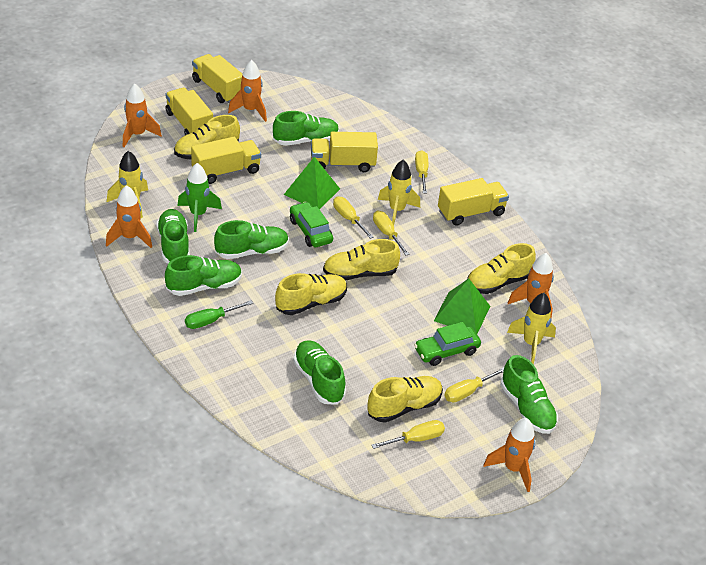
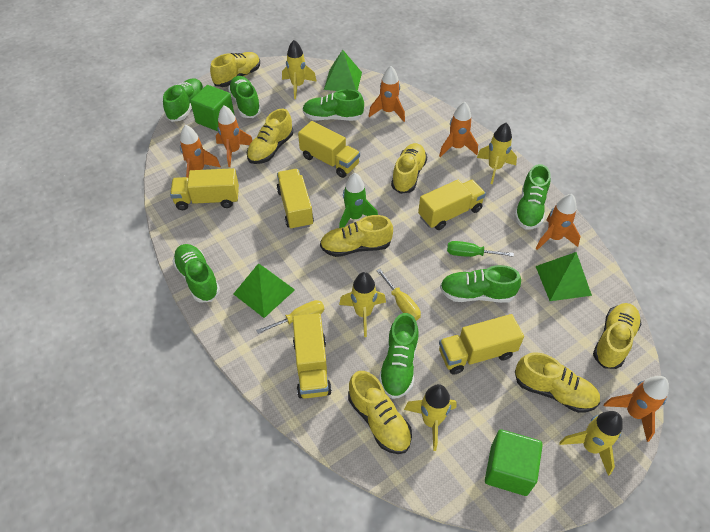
green car: 2 -> 0
green cube: 0 -> 2
green pyramid: 2 -> 3
green shoe: 6 -> 7
orange rocket: 5 -> 6
yellow rocket: 3 -> 5
yellow screwdriver: 5 -> 2
yellow shoe: 5 -> 7
yellow truck: 5 -> 6

